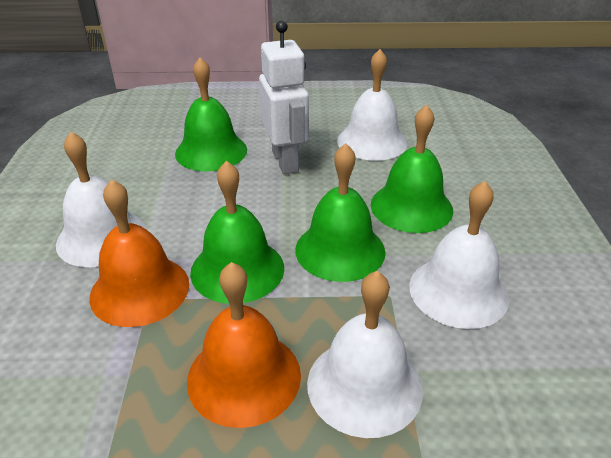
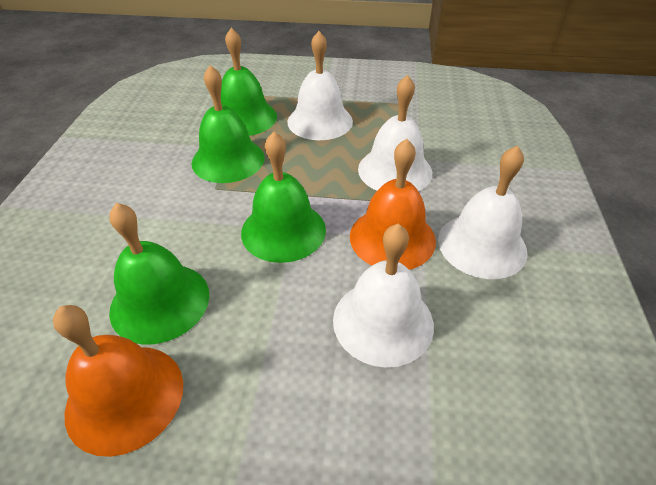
white robot: 1 -> 0

